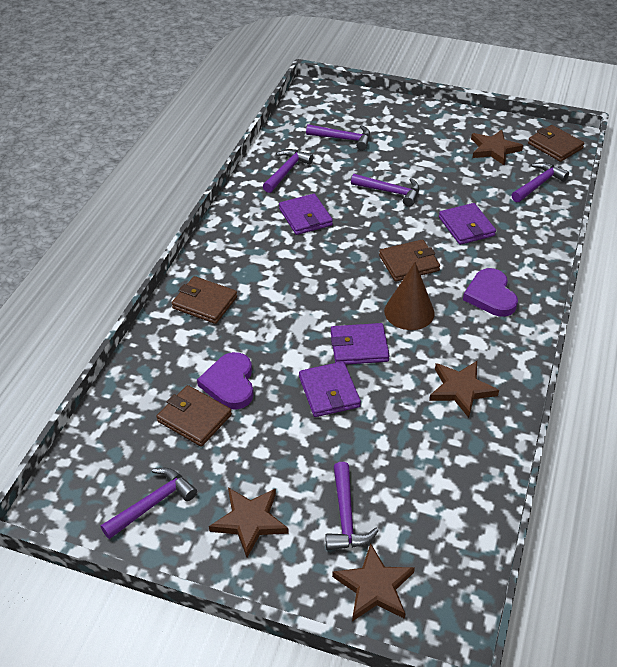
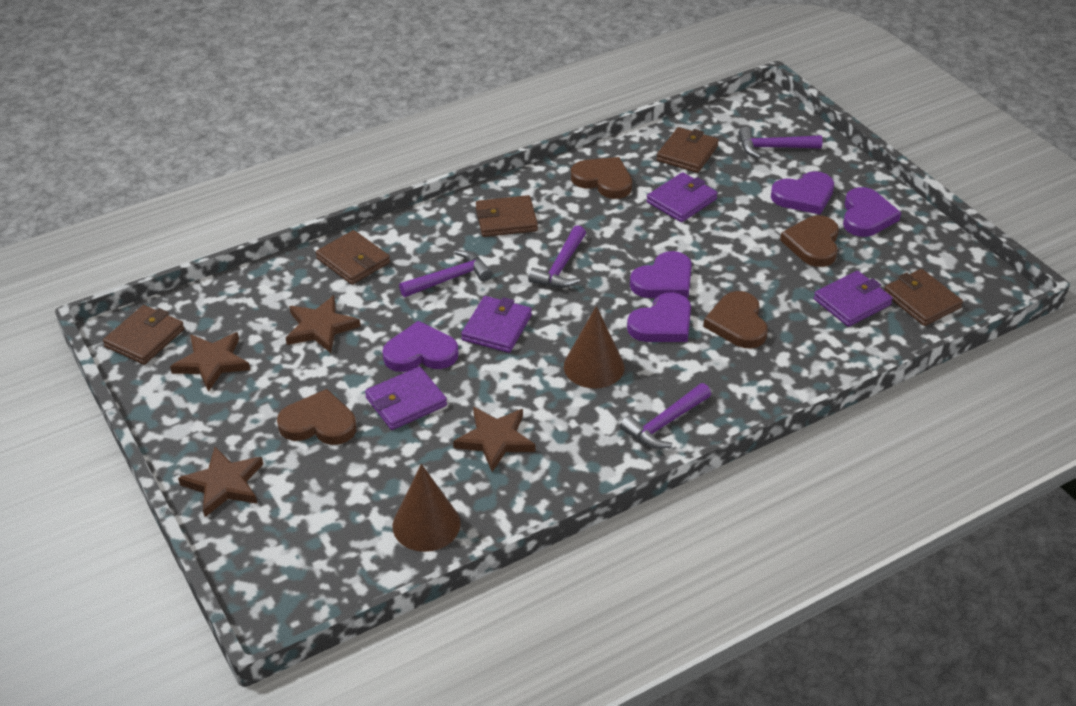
brown cone: 1 -> 2
brown heart: 0 -> 4
brown wallet: 4 -> 5
purple hammer: 6 -> 4
purple heart: 2 -> 5

